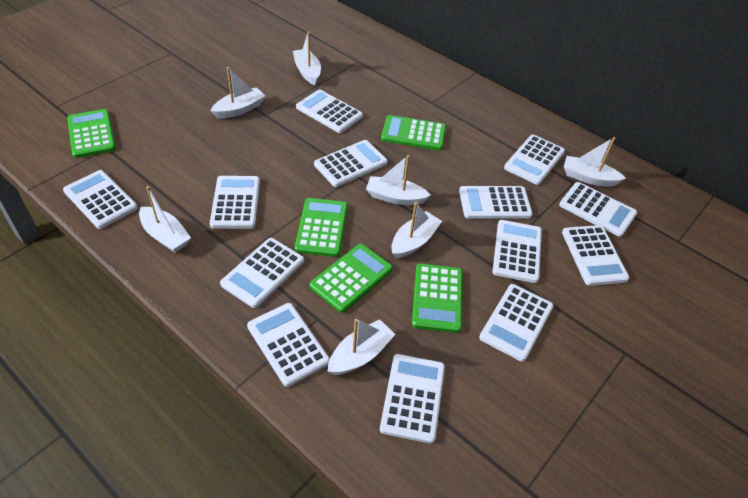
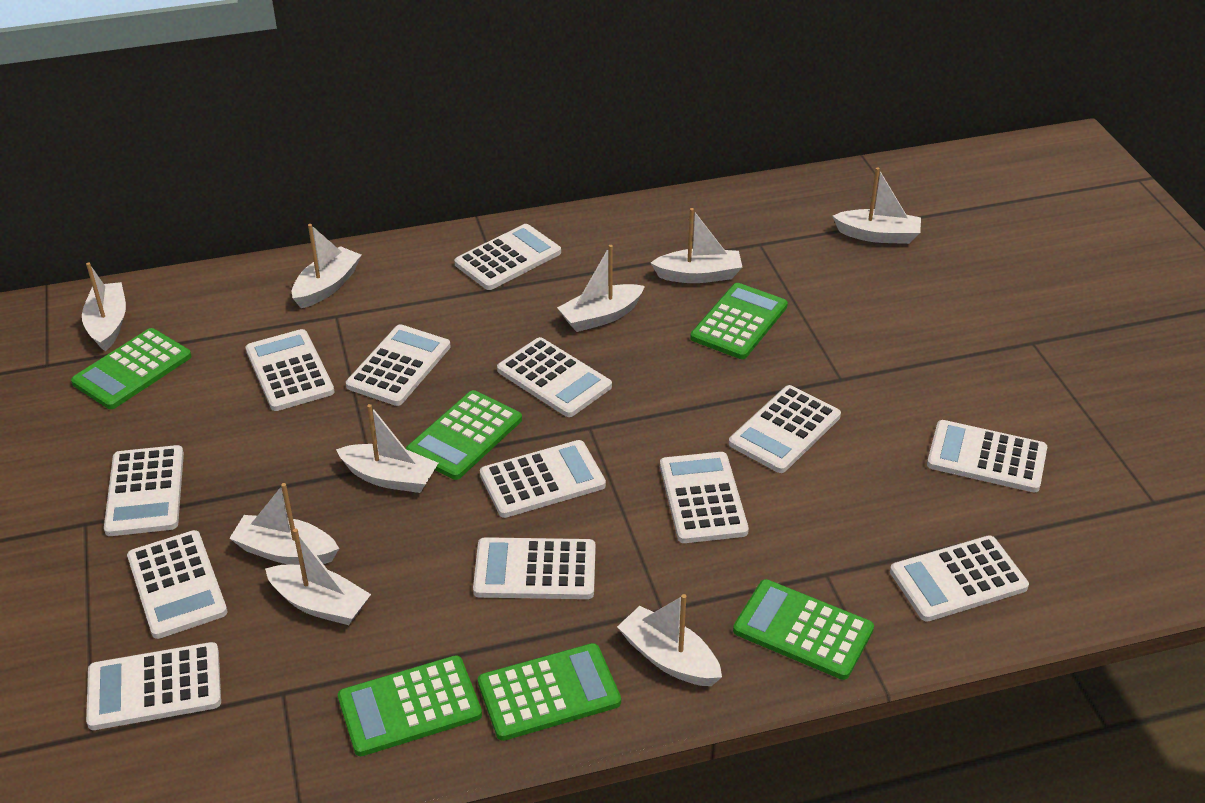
green calculator: 5 -> 6
white boat: 7 -> 9

